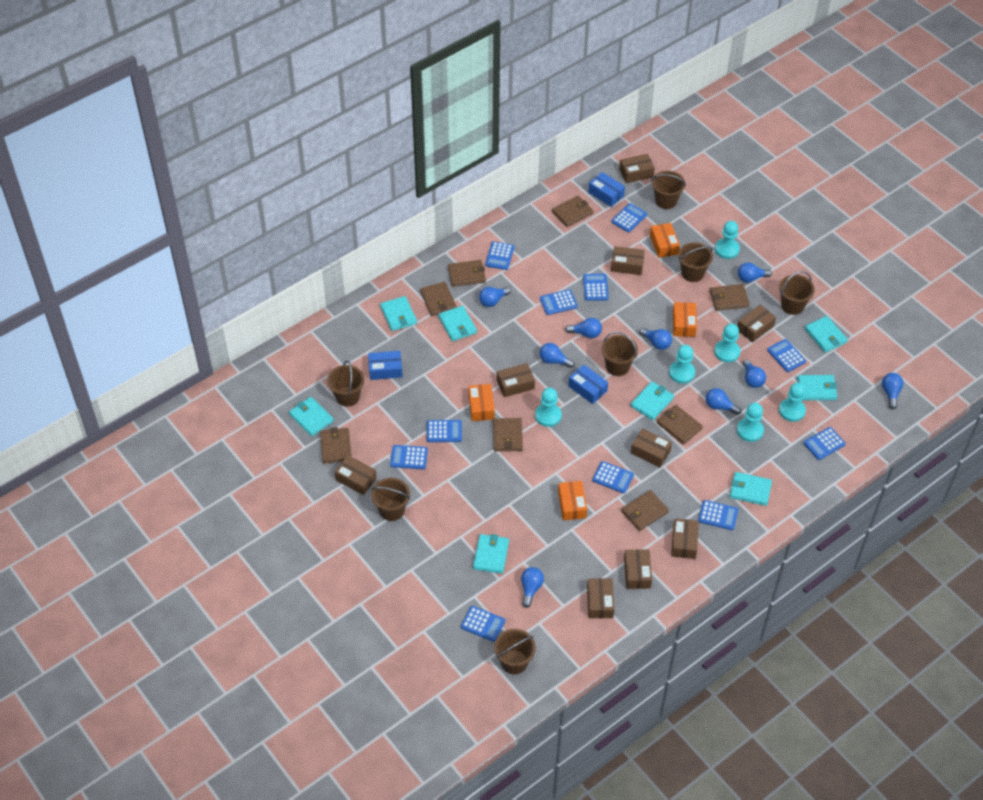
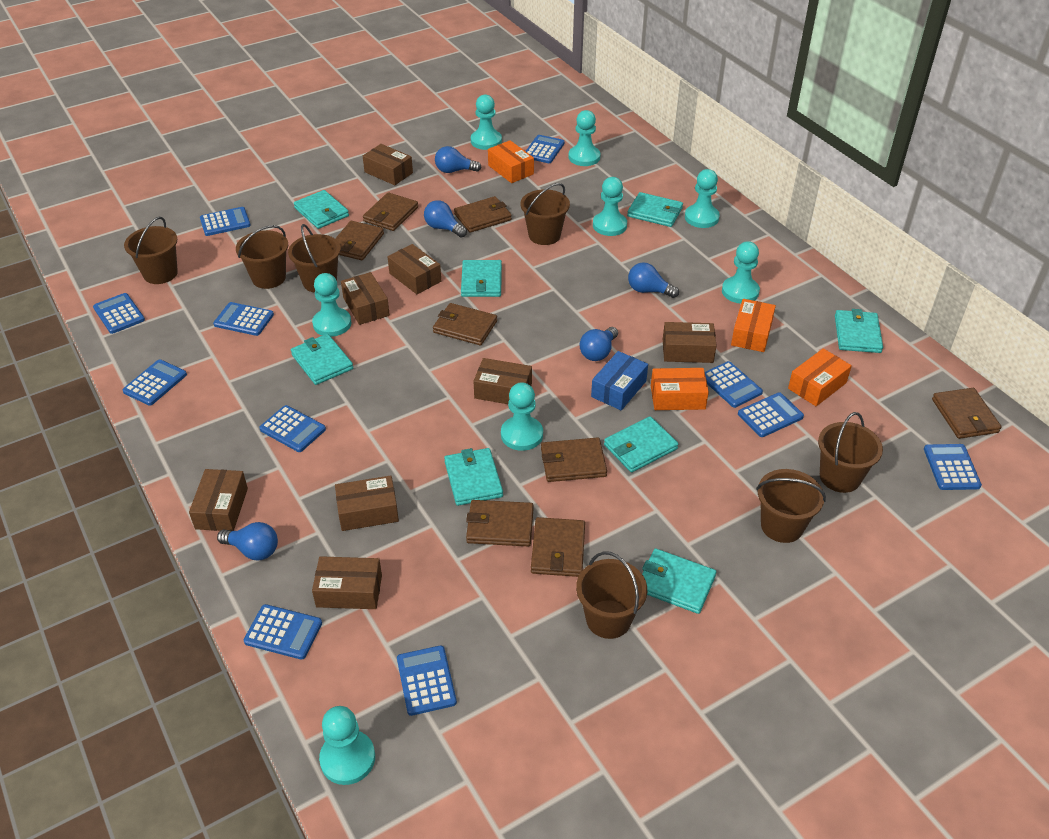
blue box: 3 -> 1
blue light bulb: 9 -> 5
brown box: 9 -> 8
turquoise pawn: 6 -> 8

